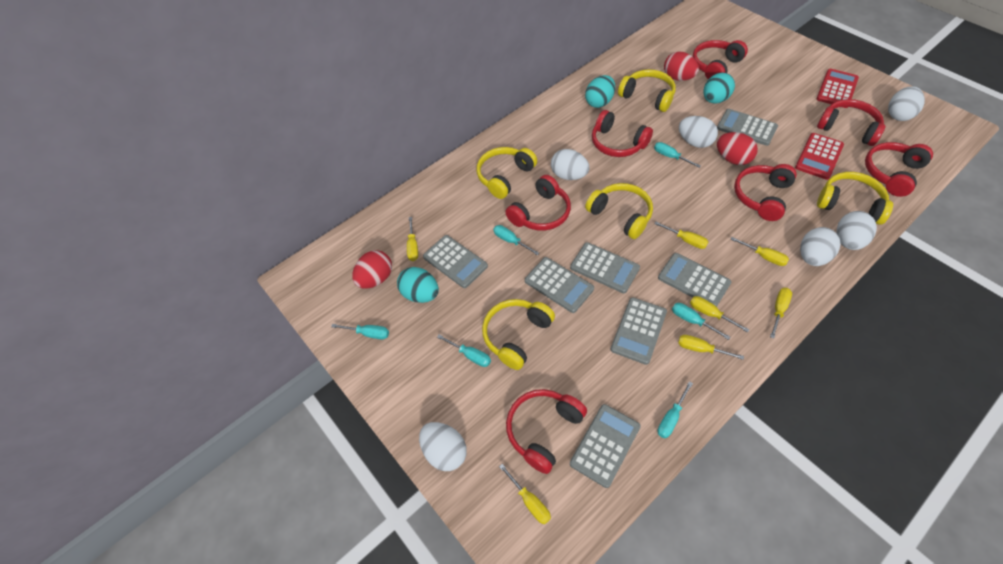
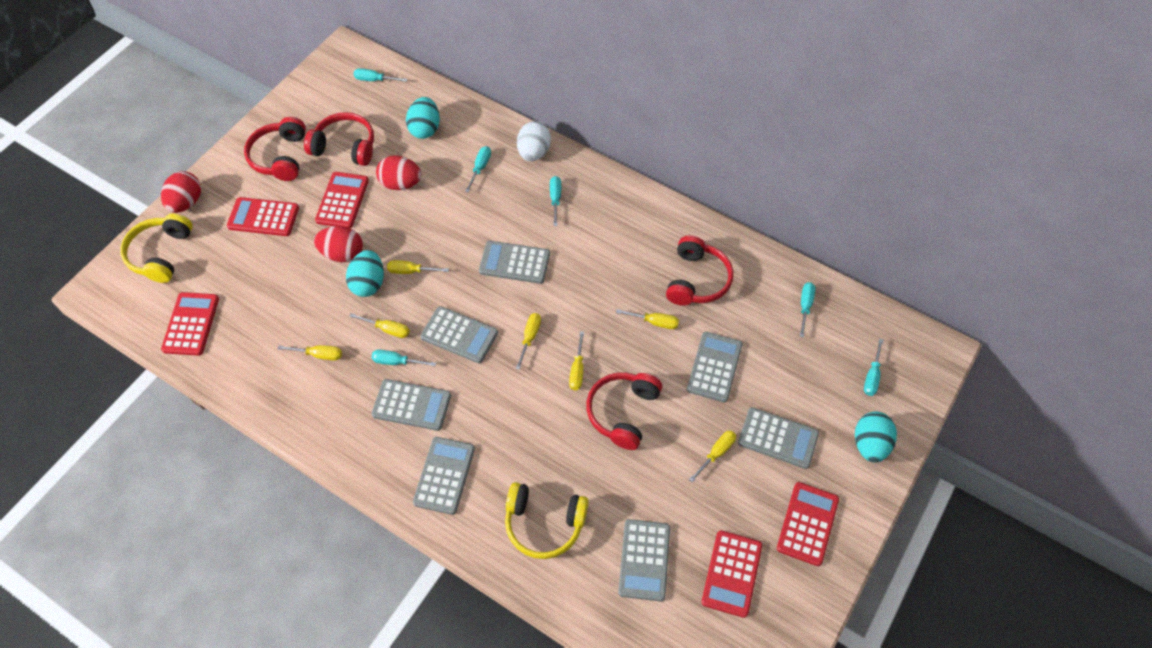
red calculator: 2 -> 5
red headphones: 7 -> 4
white egg: 6 -> 1
yellow headphones: 5 -> 2

